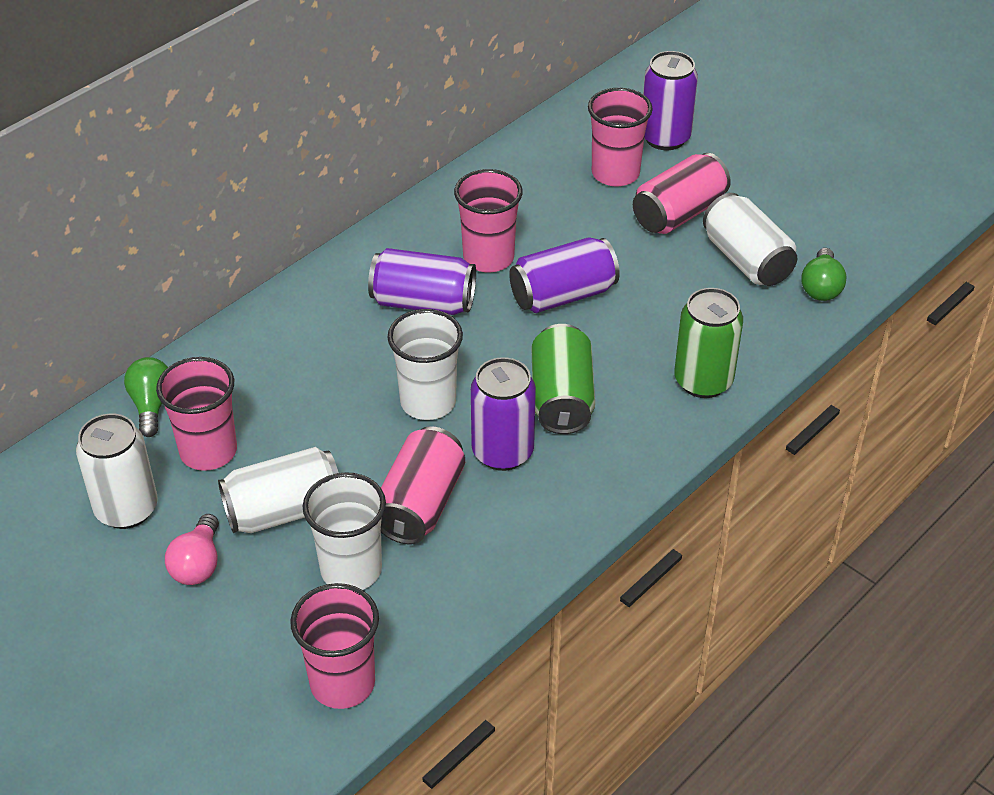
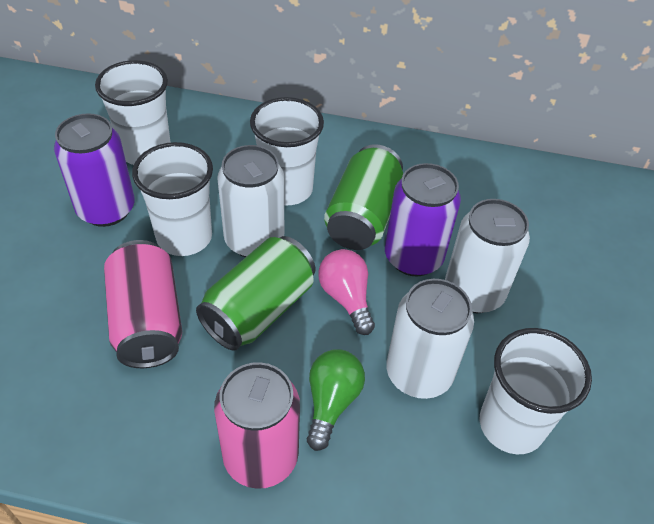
green light bulb: 2 -> 1
pink cup: 4 -> 0
purple can: 4 -> 2
white cup: 2 -> 4

